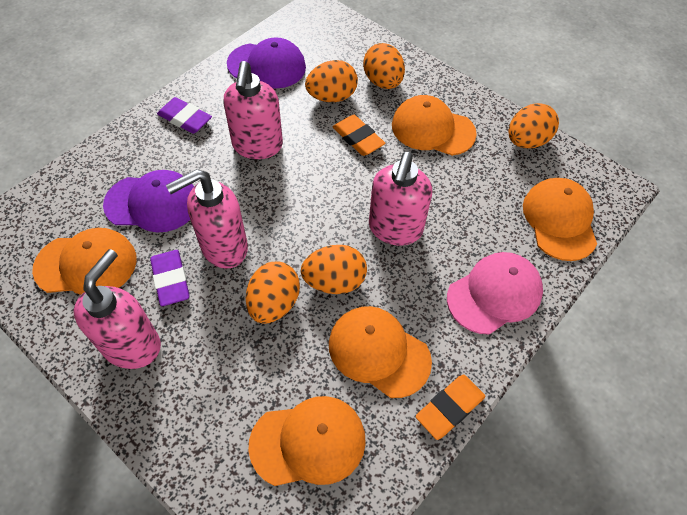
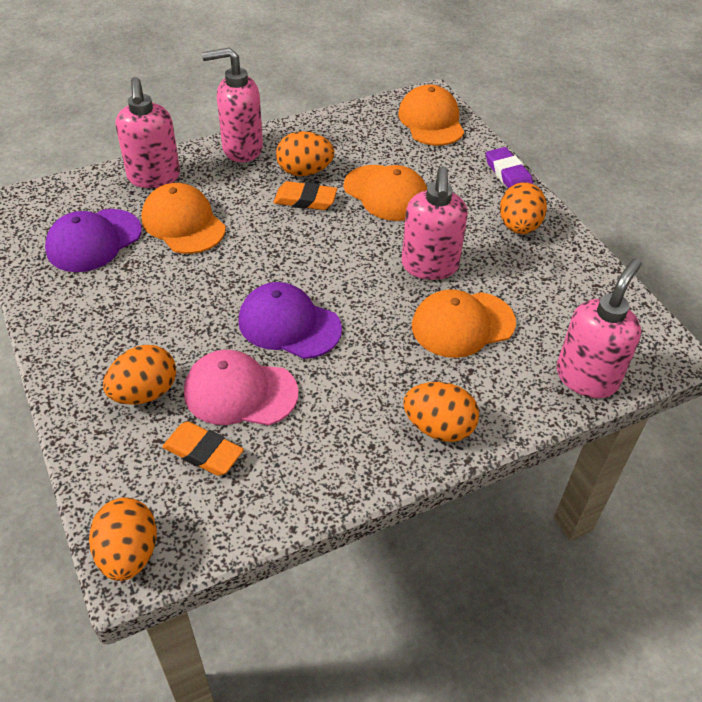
orange cap: 5 -> 4
purple eraser: 2 -> 1

